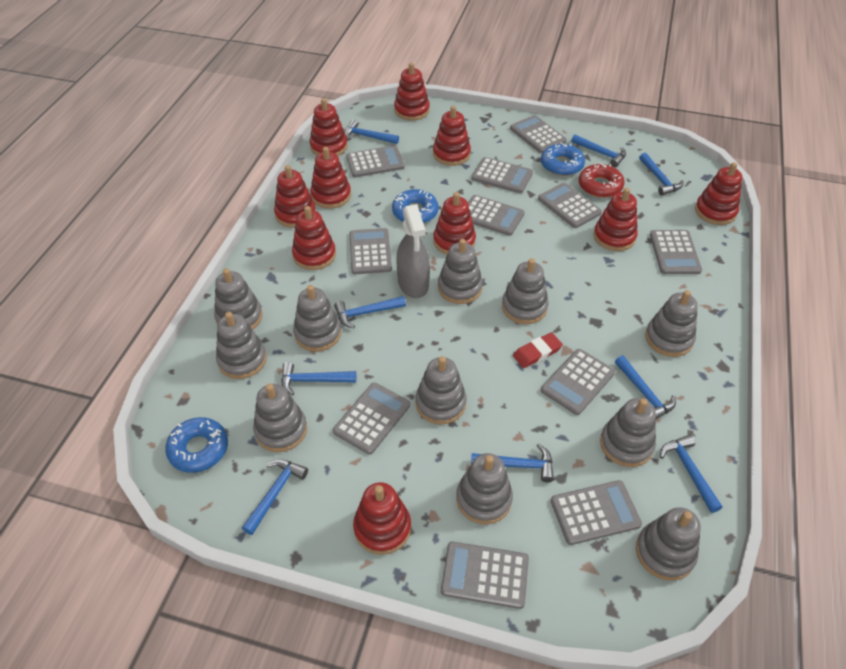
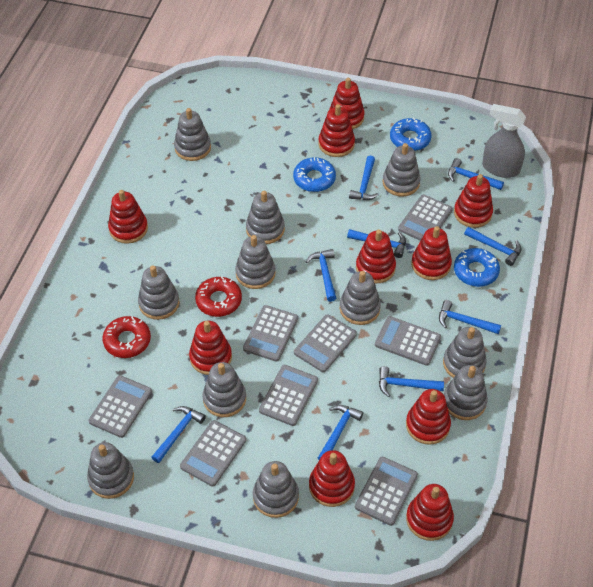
grey calculator: 11 -> 8
red donut: 1 -> 2
red eraser: 1 -> 0

